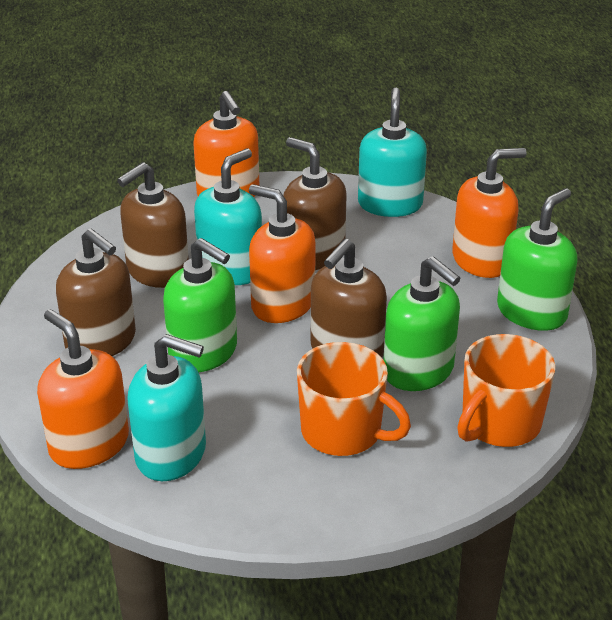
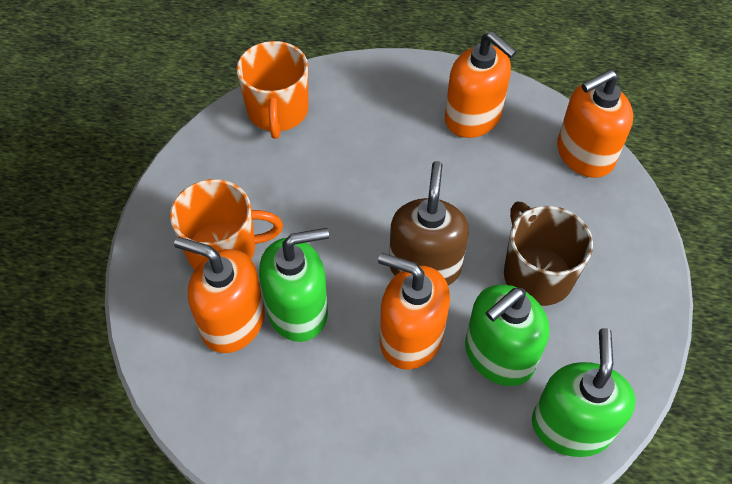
brown mug: 0 -> 1
brown soap dispenser: 4 -> 1
turquoise soap dispenser: 3 -> 0

